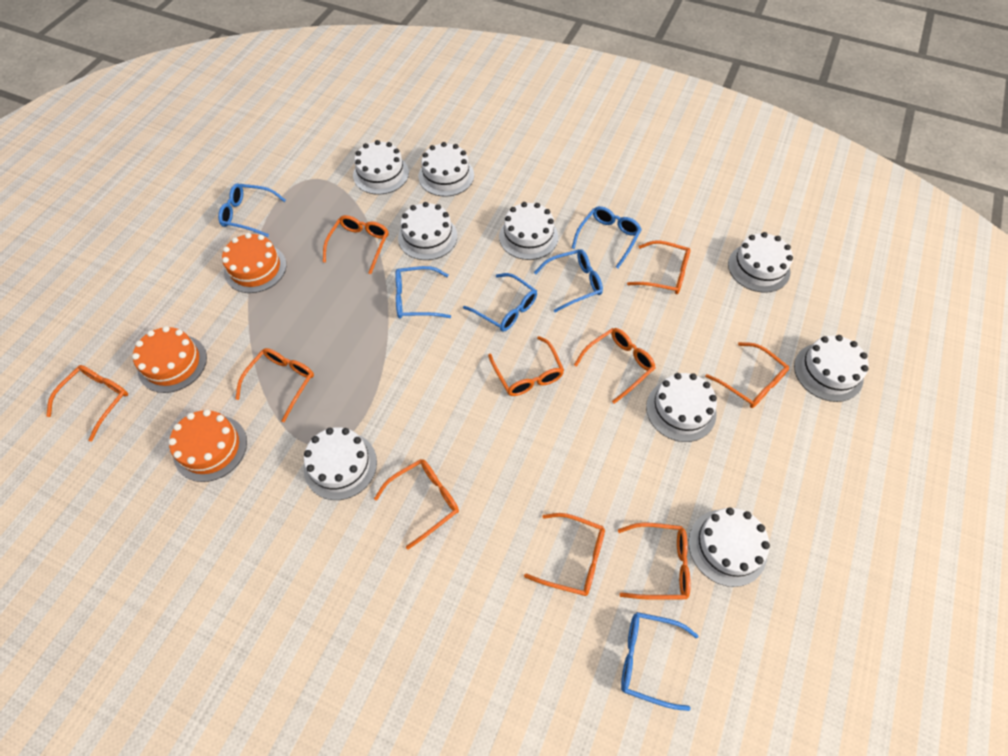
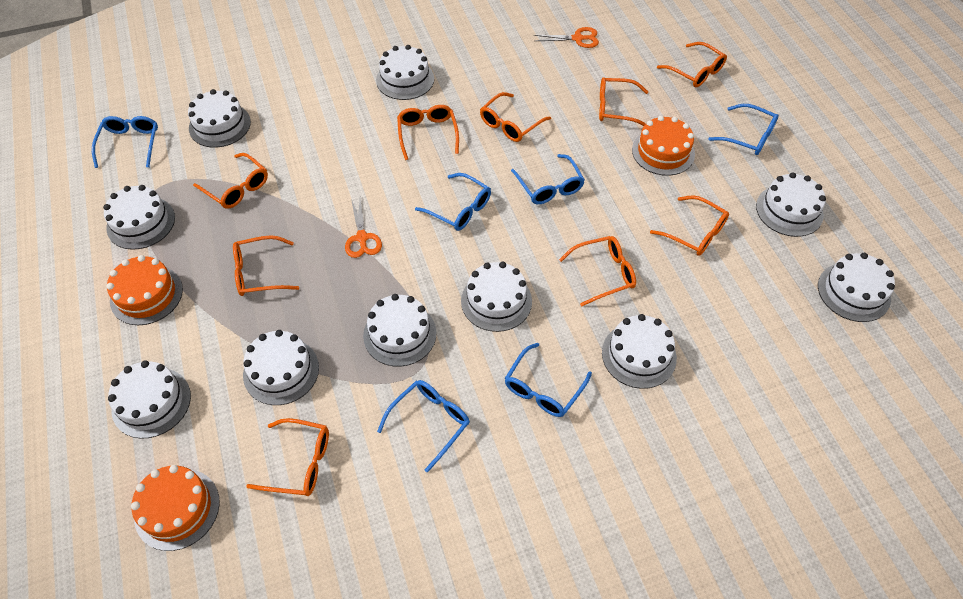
orange glasses: 10 -> 9
orange scissors: 0 -> 2
white cake: 9 -> 10

